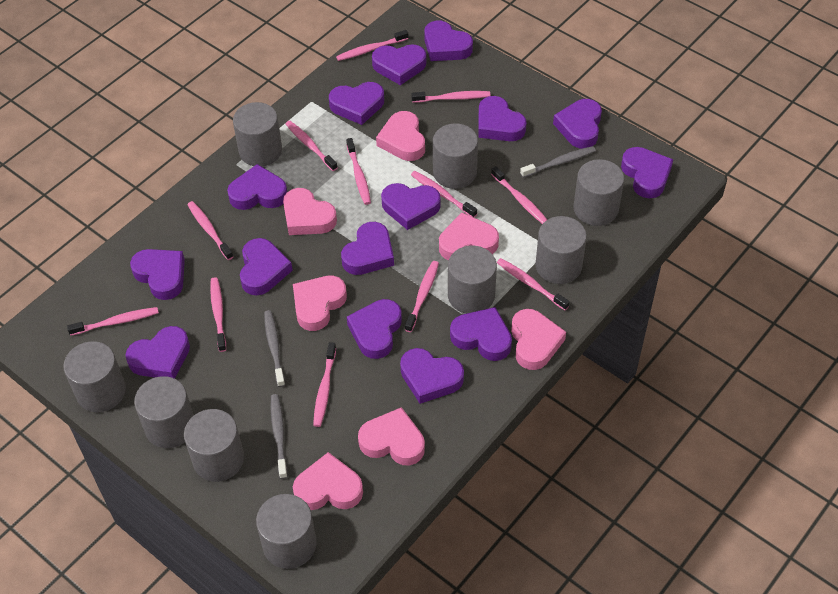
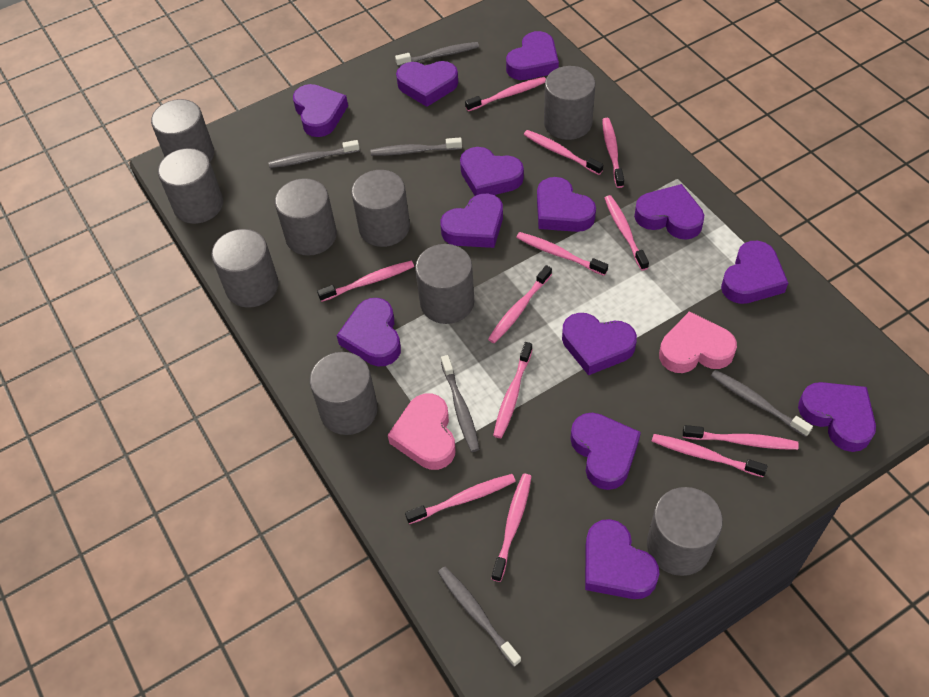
grey toothbrush: 3 -> 6
pink heart: 7 -> 2
purple heart: 15 -> 13

